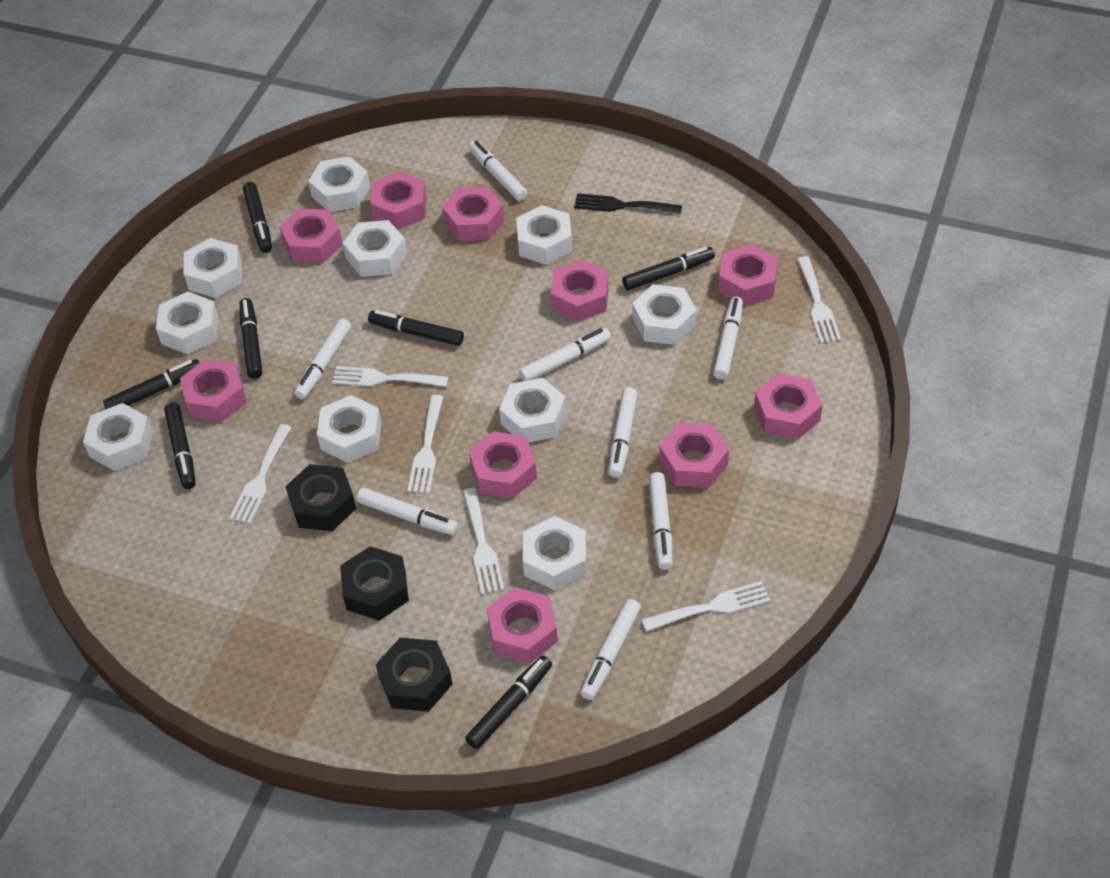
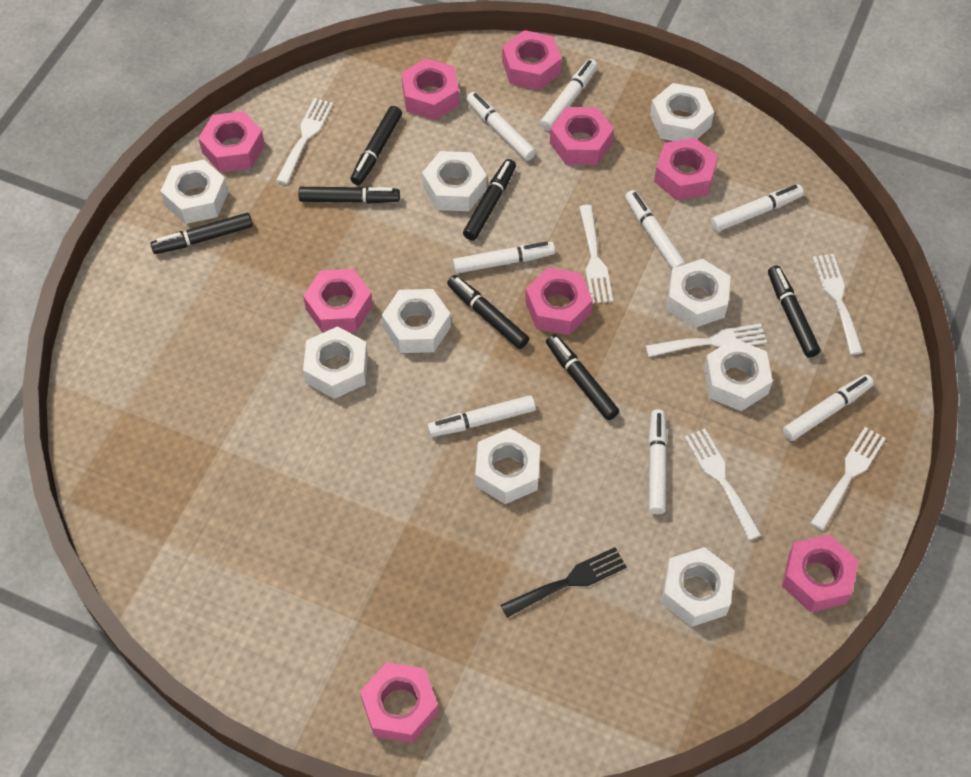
black nut: 3 -> 0
pink nut: 10 -> 9
white nut: 10 -> 9

